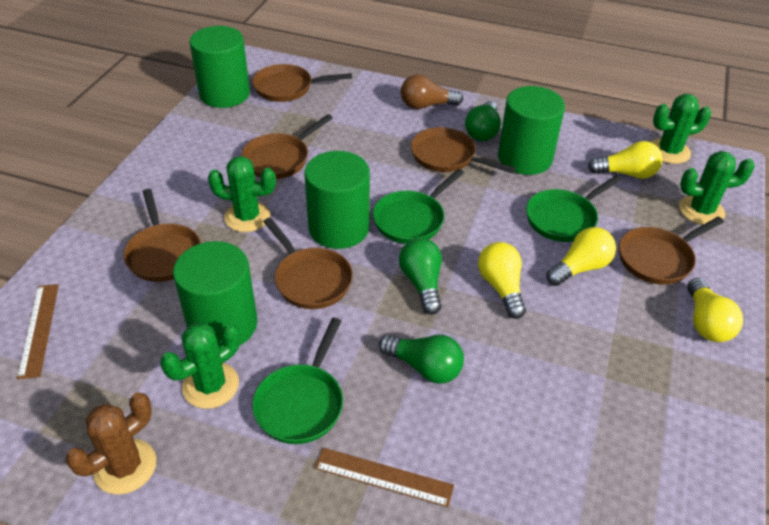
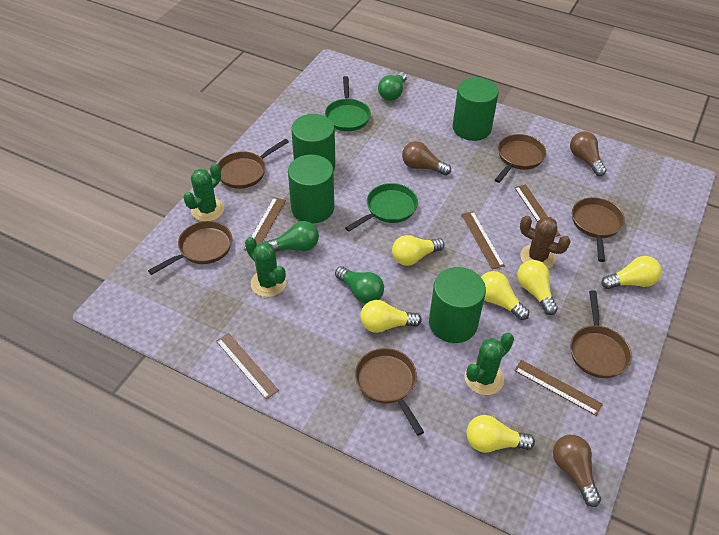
brown light bulb: 1 -> 3
brown ruler: 2 -> 5
green cactus: 4 -> 3
green pan: 3 -> 2
yellow light bulb: 4 -> 6

